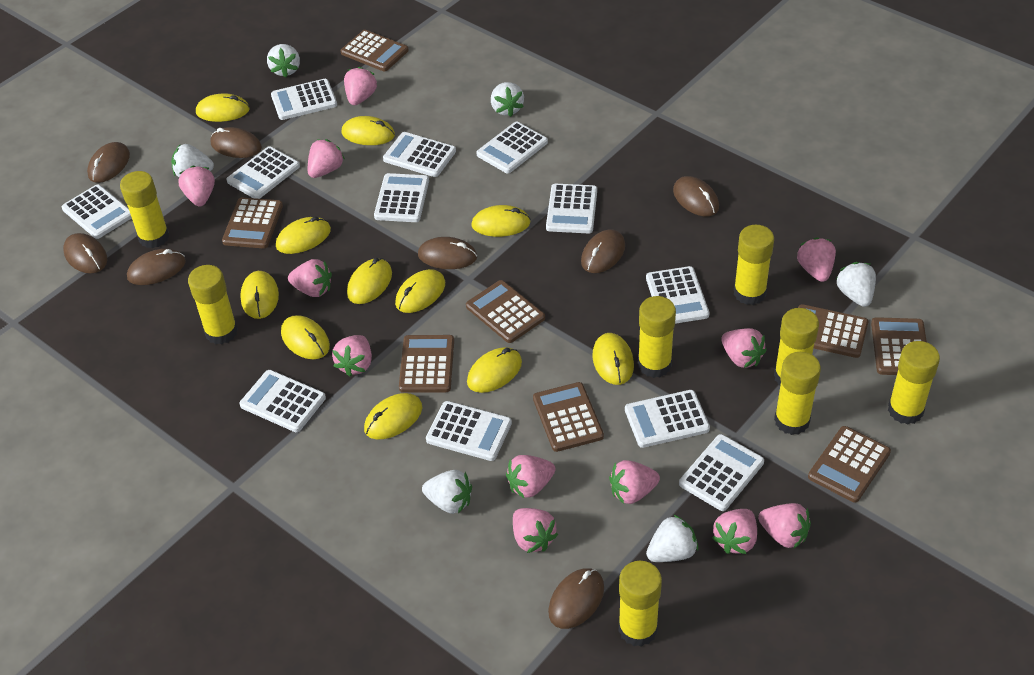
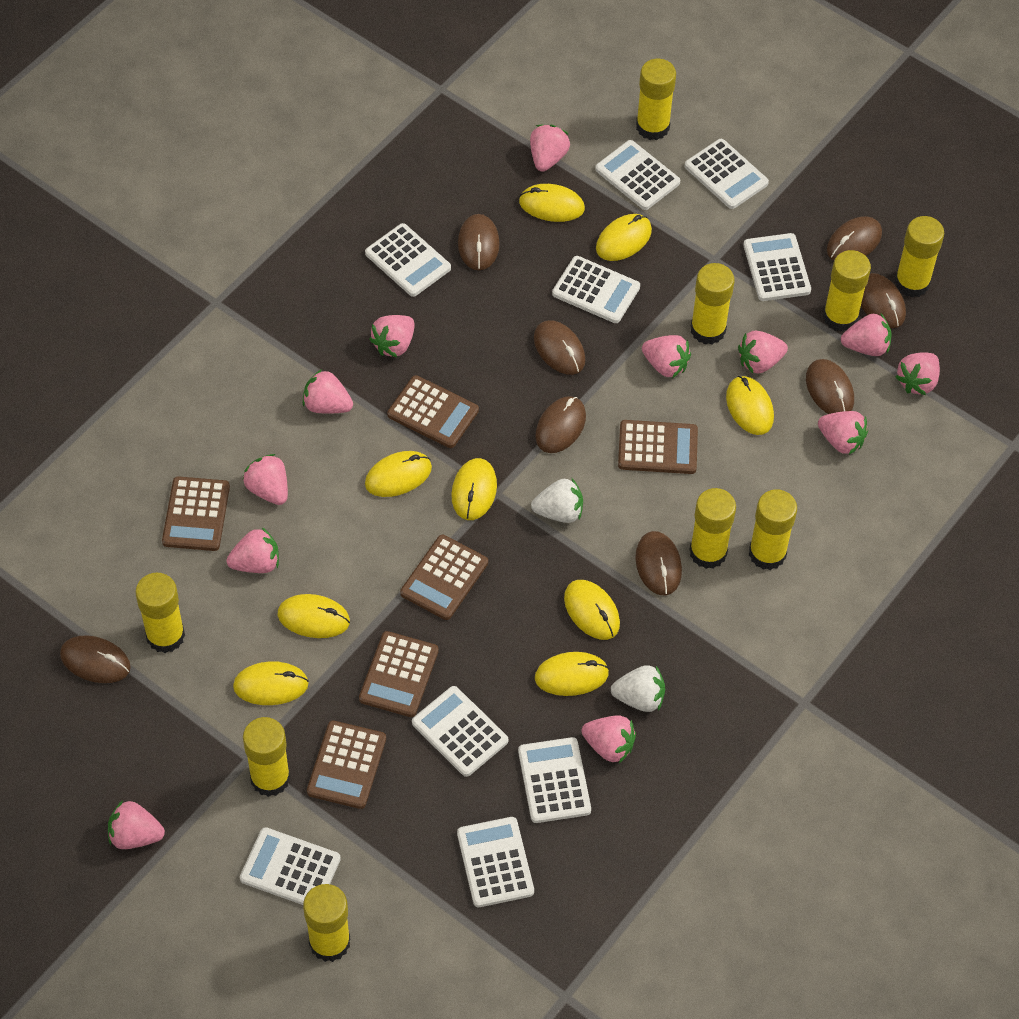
brown calculator: 8 -> 6
white calculator: 12 -> 9
white strawberry: 6 -> 2
yellow glue stick: 8 -> 9
yellow mouse: 11 -> 9

